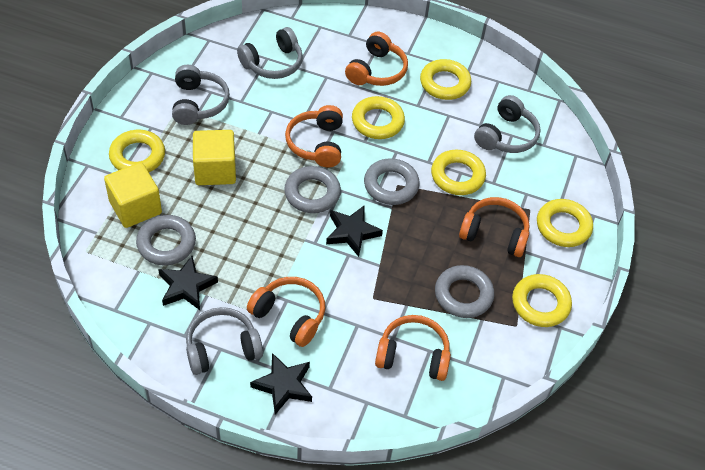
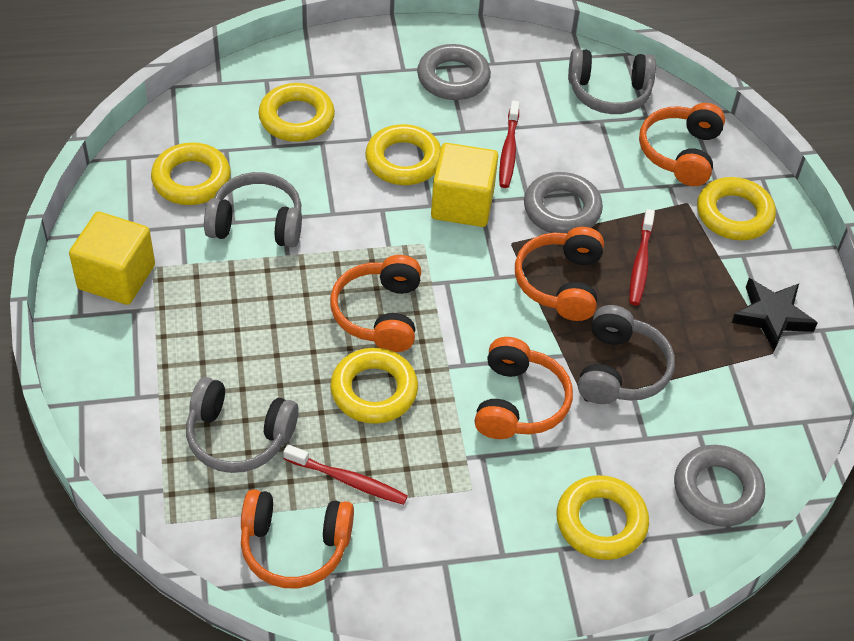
black star: 3 -> 1
grey ring: 4 -> 3
red toothbrush: 0 -> 3

